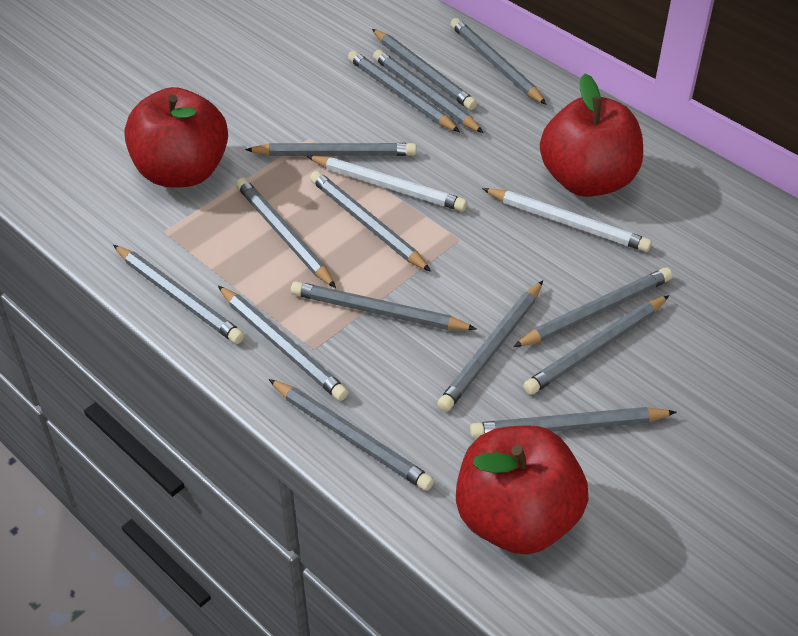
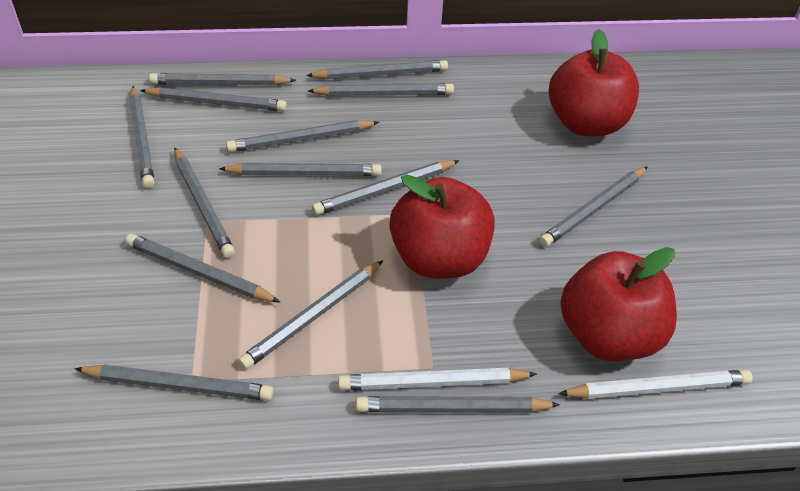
grey pencil: 15 -> 14

